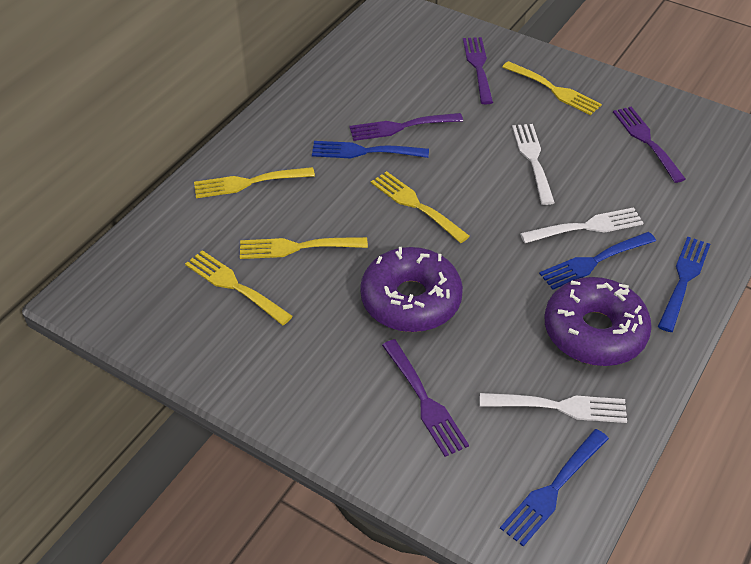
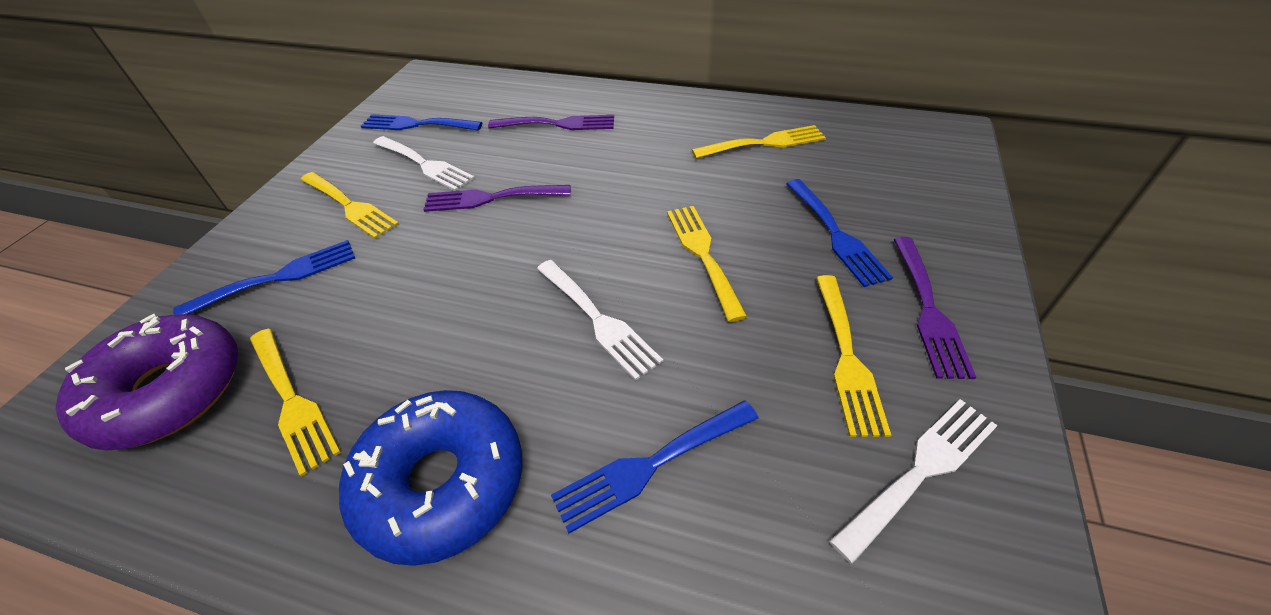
blue donut: 0 -> 1
purple donut: 2 -> 1
purple fork: 4 -> 3

